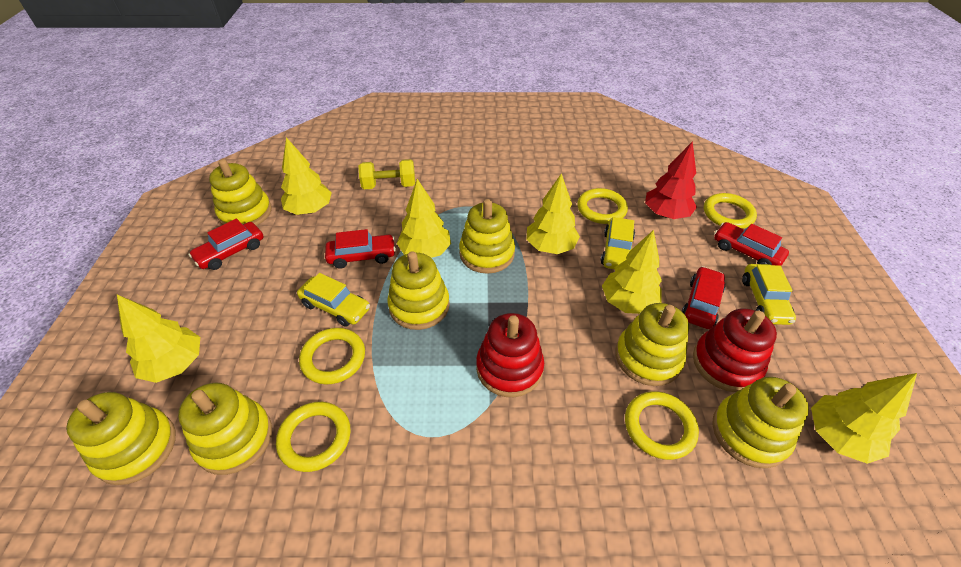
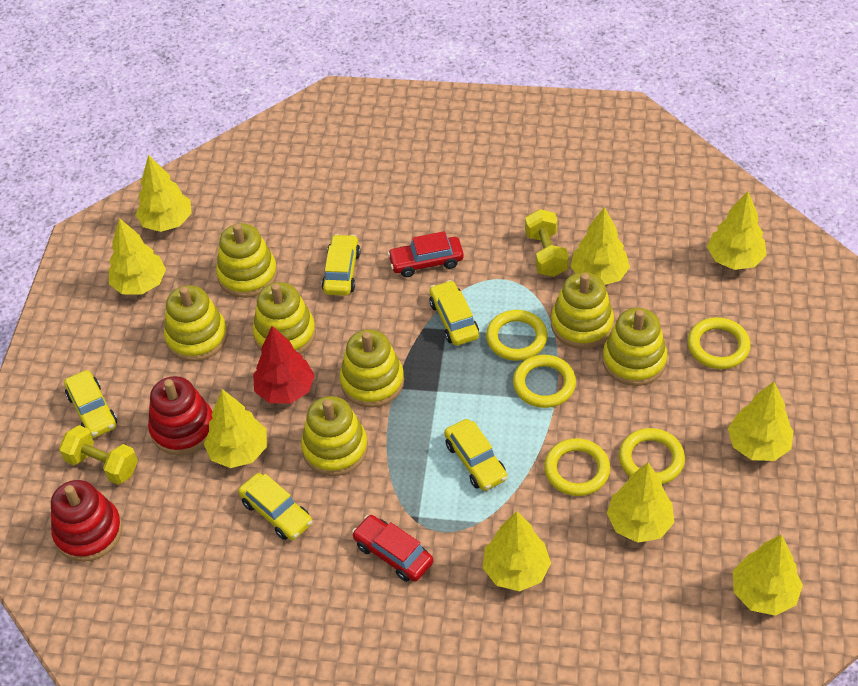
red car: 4 -> 2
yellow car: 3 -> 5
yellow dumbbell: 1 -> 2
yellow tree: 6 -> 9

